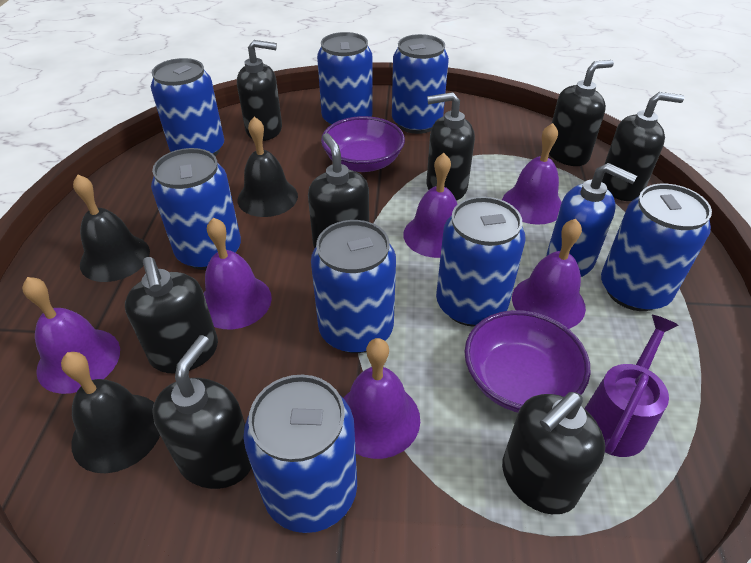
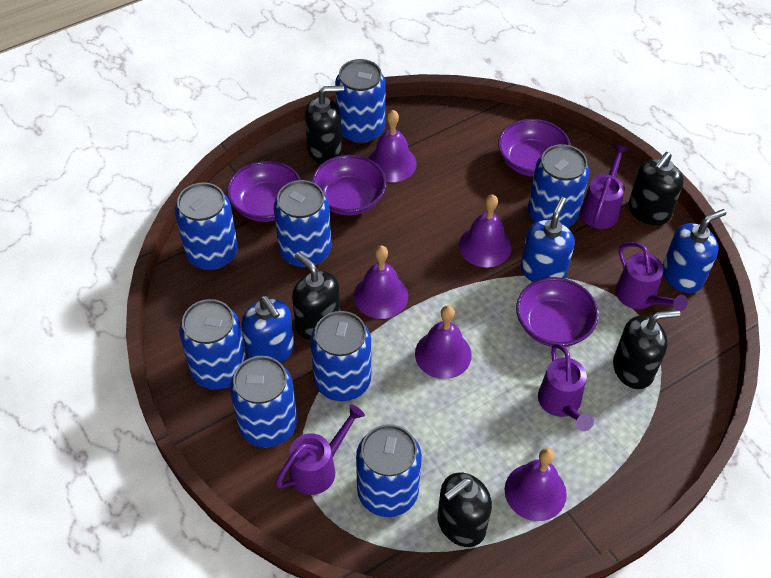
black bell: 3 -> 0
black soap dispenser: 8 -> 5
blue soap dispenser: 1 -> 3
purple bell: 6 -> 5
purple bowl: 2 -> 4
purple watering can: 1 -> 4

